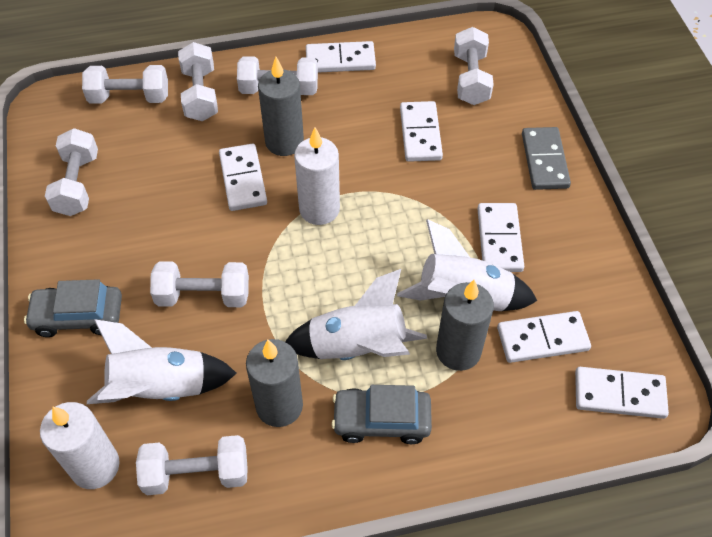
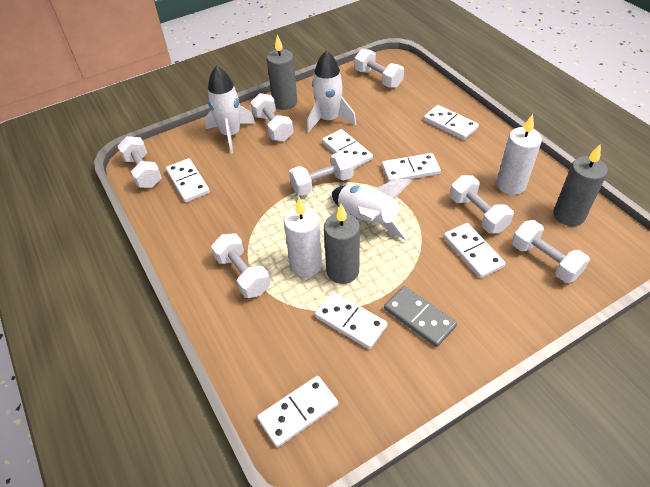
grey car: 2 -> 0
white domino: 6 -> 7

